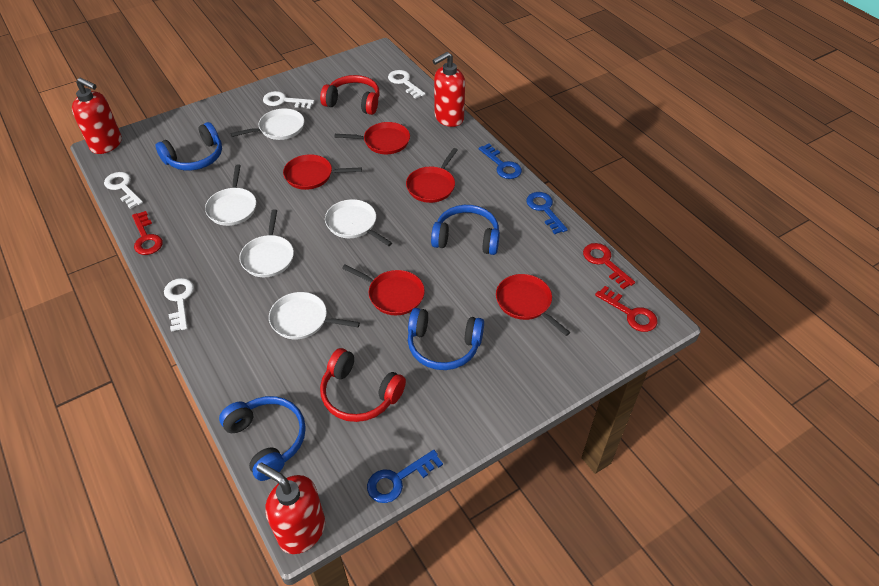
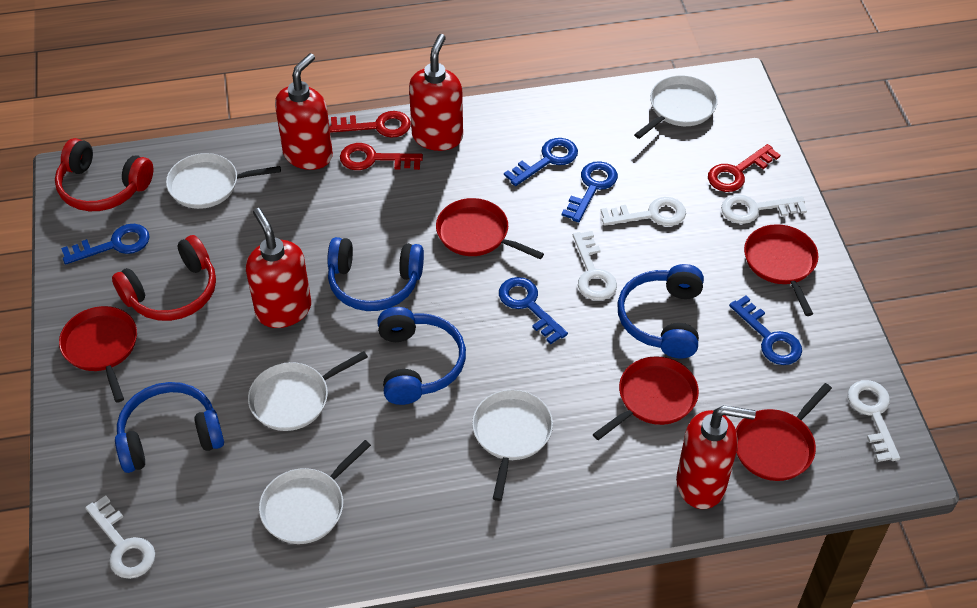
blue key: 3 -> 5
red soap dispenser: 3 -> 4
white key: 4 -> 5

